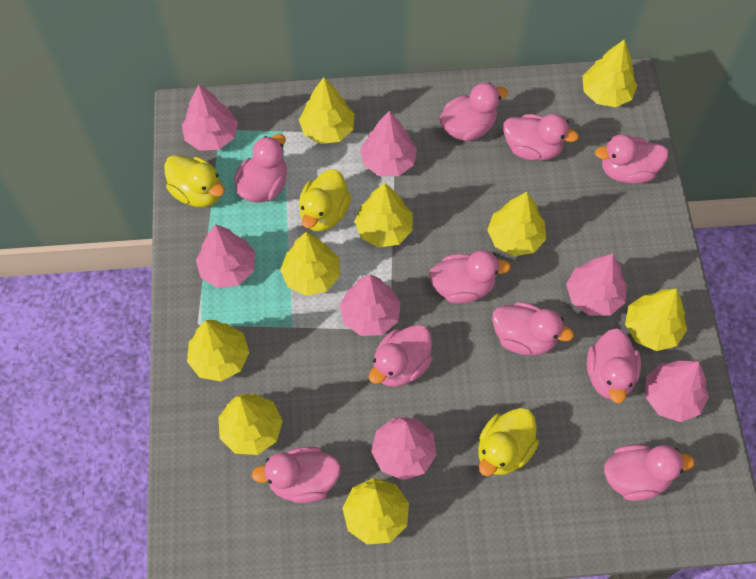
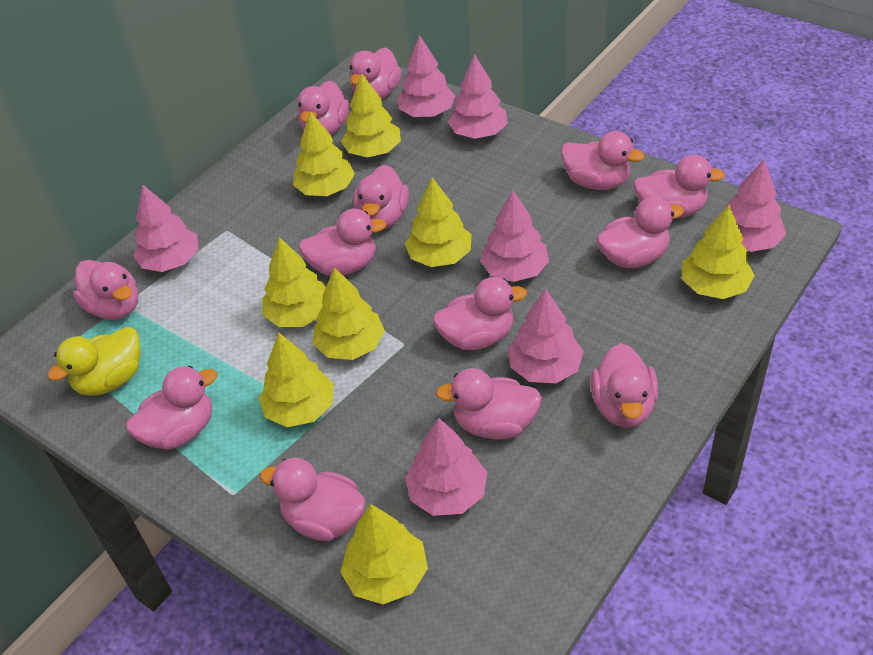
pink duck: 10 -> 13
yellow duck: 3 -> 1
yellow tree: 9 -> 8

